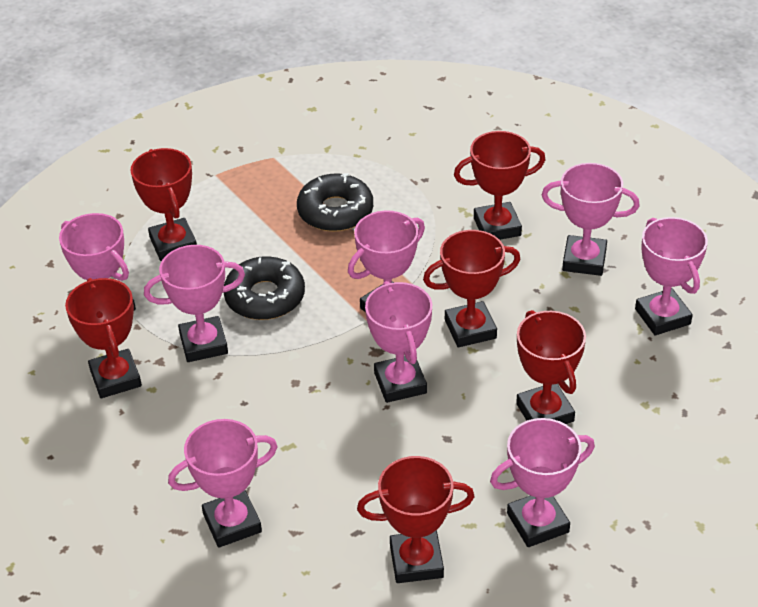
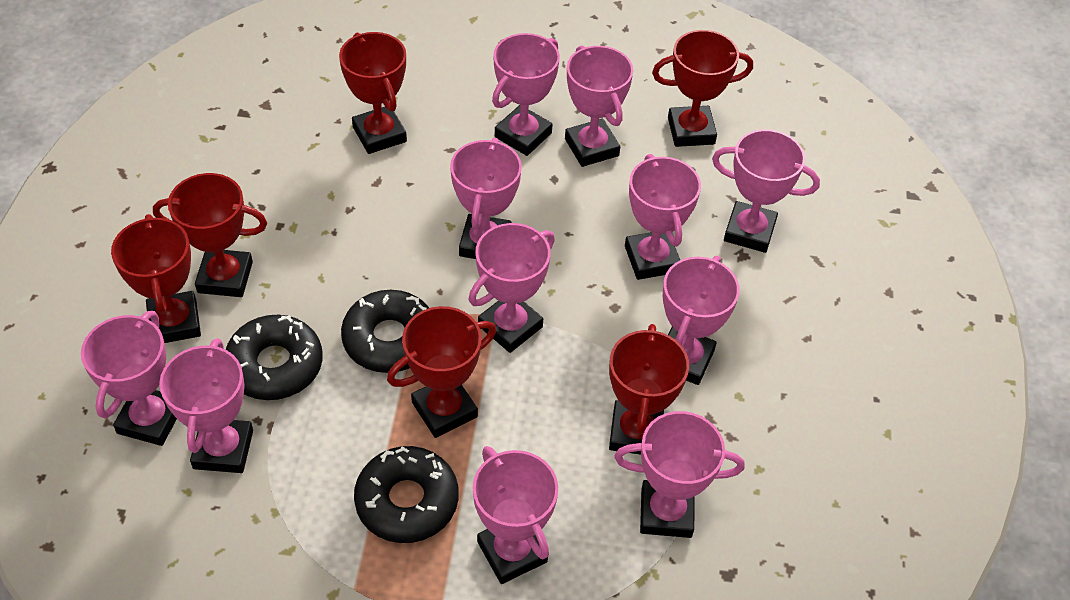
black donut: 2 -> 3
pink trophy: 8 -> 11

